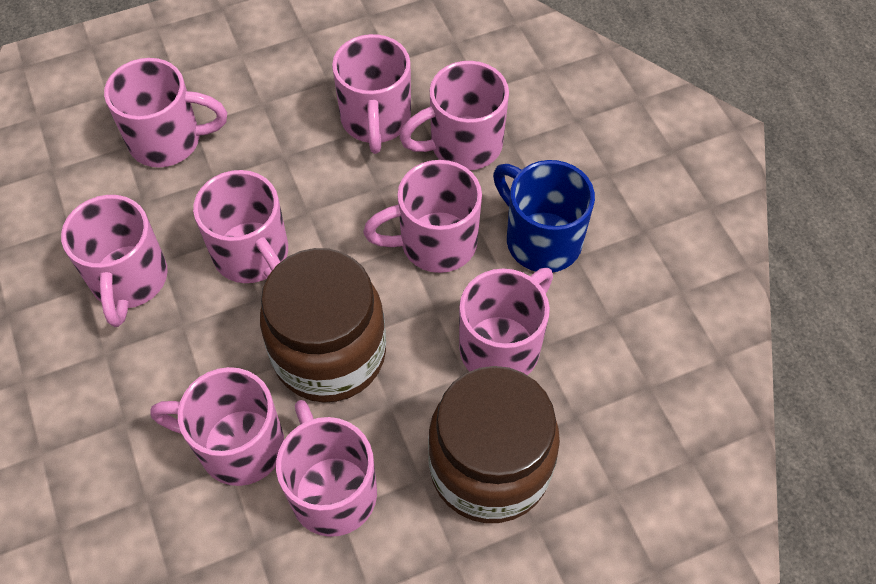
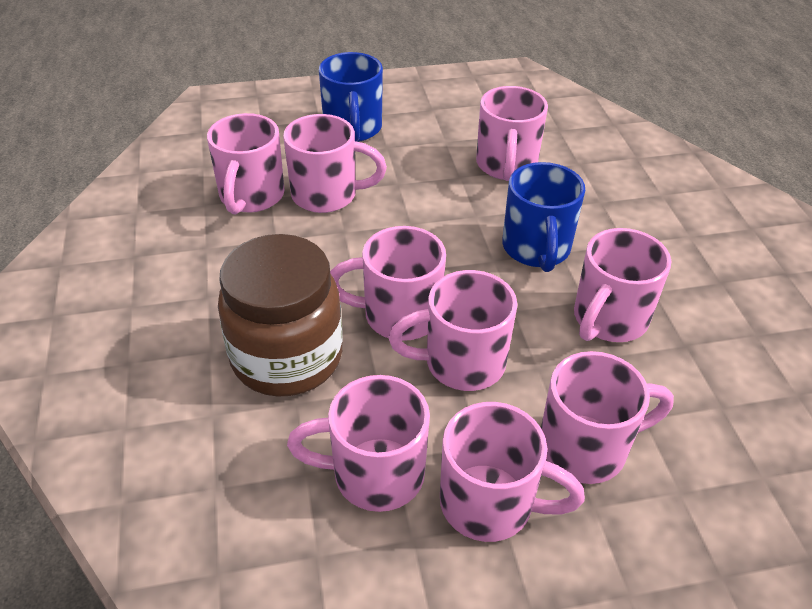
blue mug: 1 -> 2
brown jar: 2 -> 1

